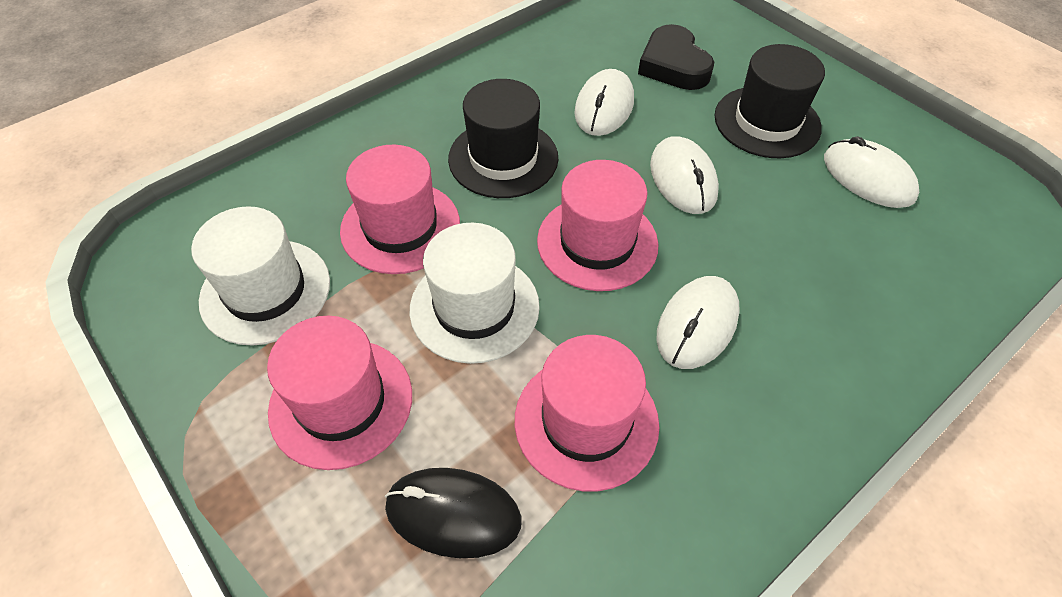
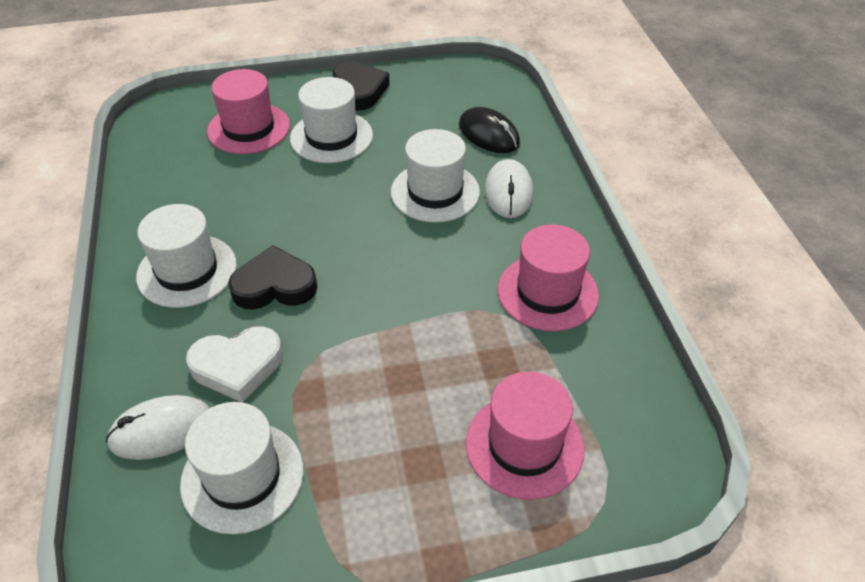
black hat: 2 -> 0
black heart: 1 -> 2
pink hat: 4 -> 3
white hat: 2 -> 4
white heart: 0 -> 1
white mouse: 4 -> 2

